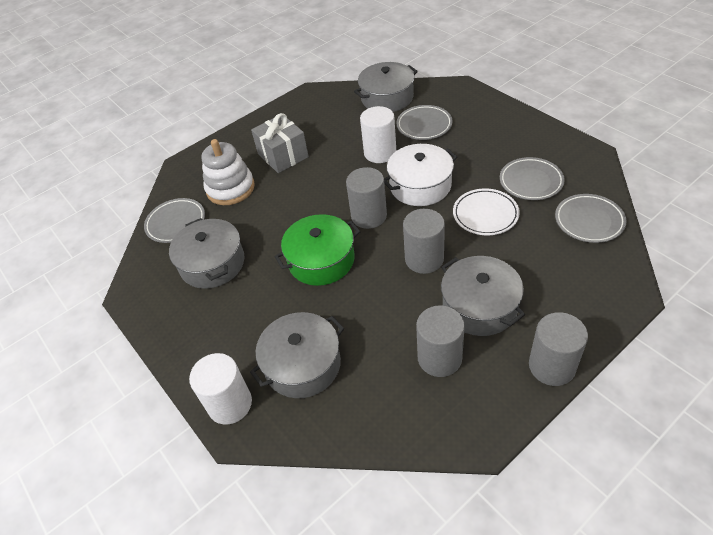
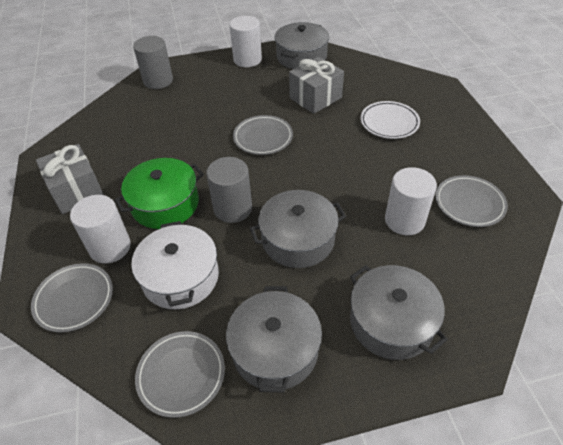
grey cylinder: 4 -> 2
grey gift: 1 -> 2
white cylinder: 2 -> 3
white stacking toy: 1 -> 0

